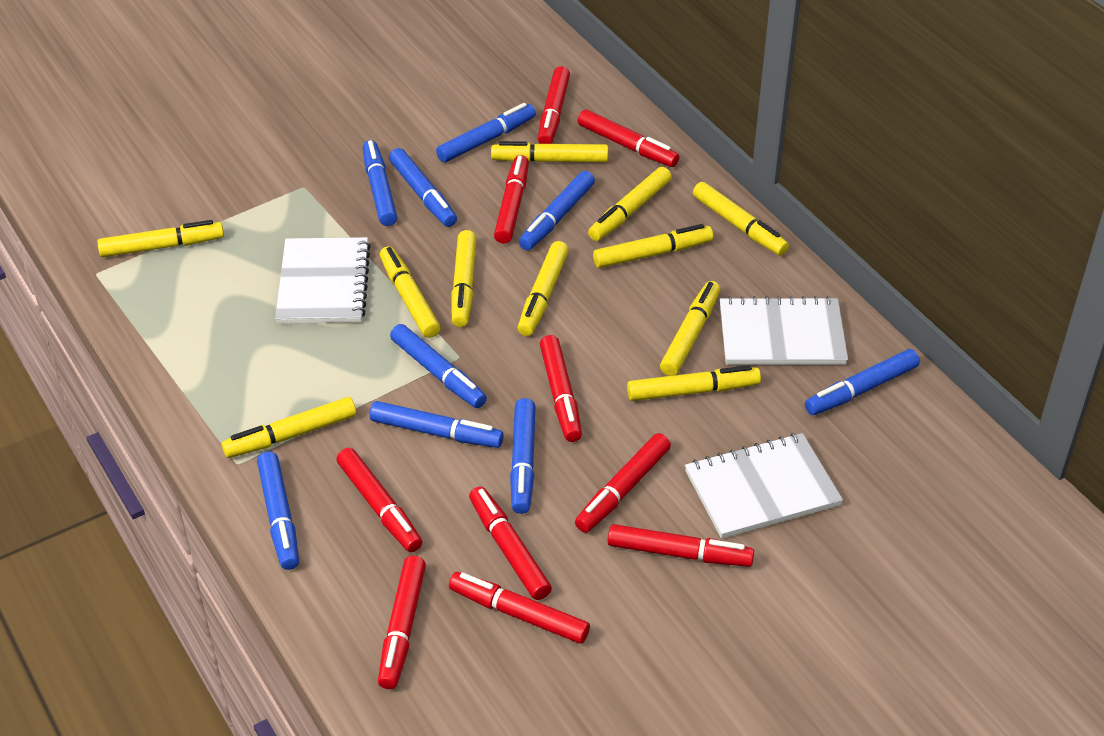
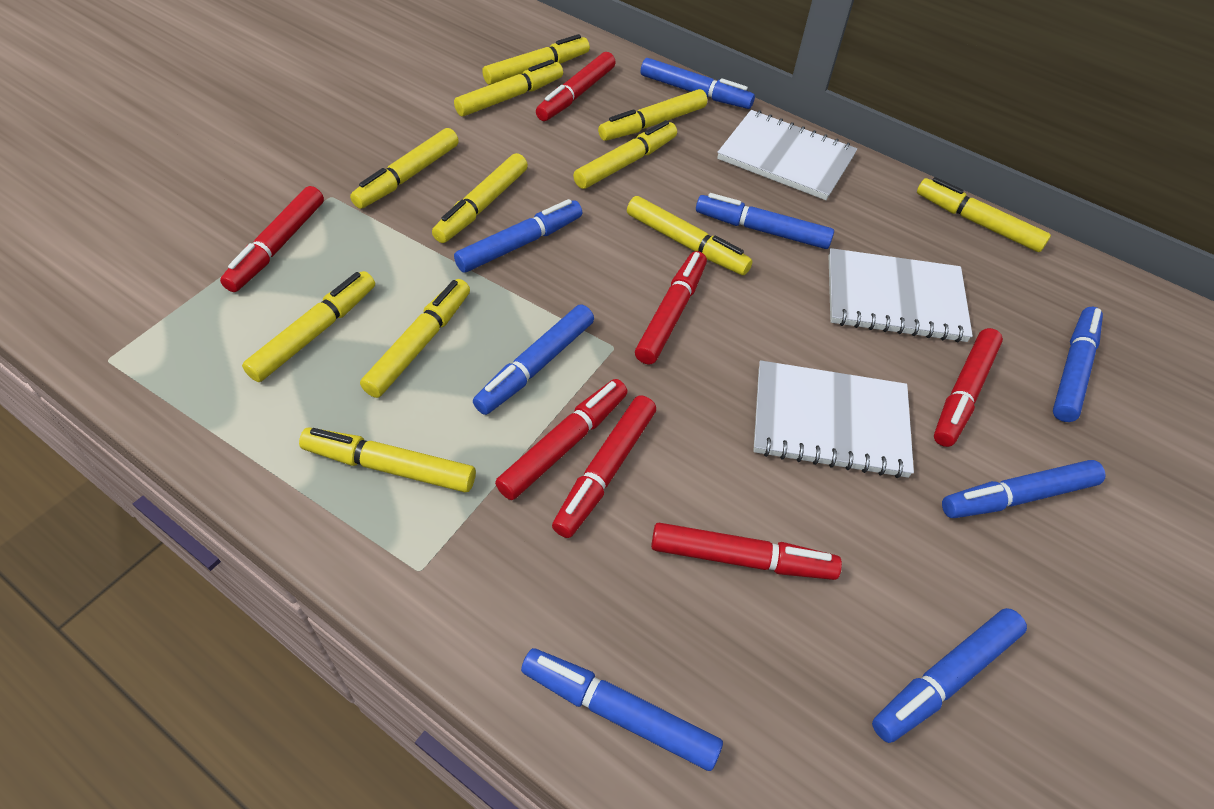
blue marker: 9 -> 8
red marker: 10 -> 7

